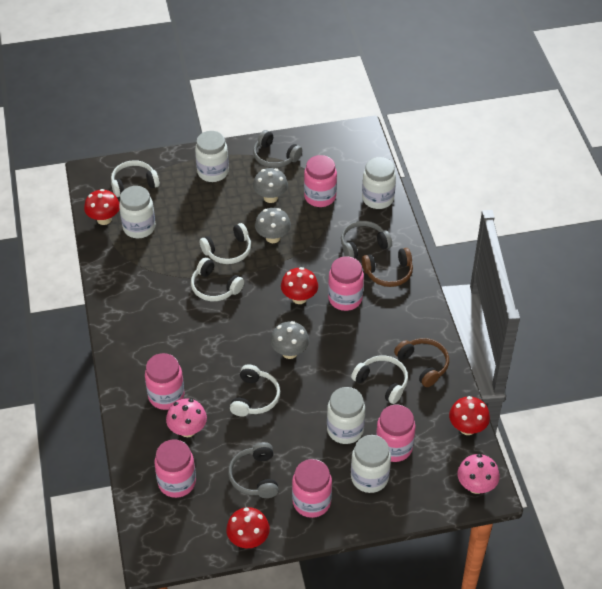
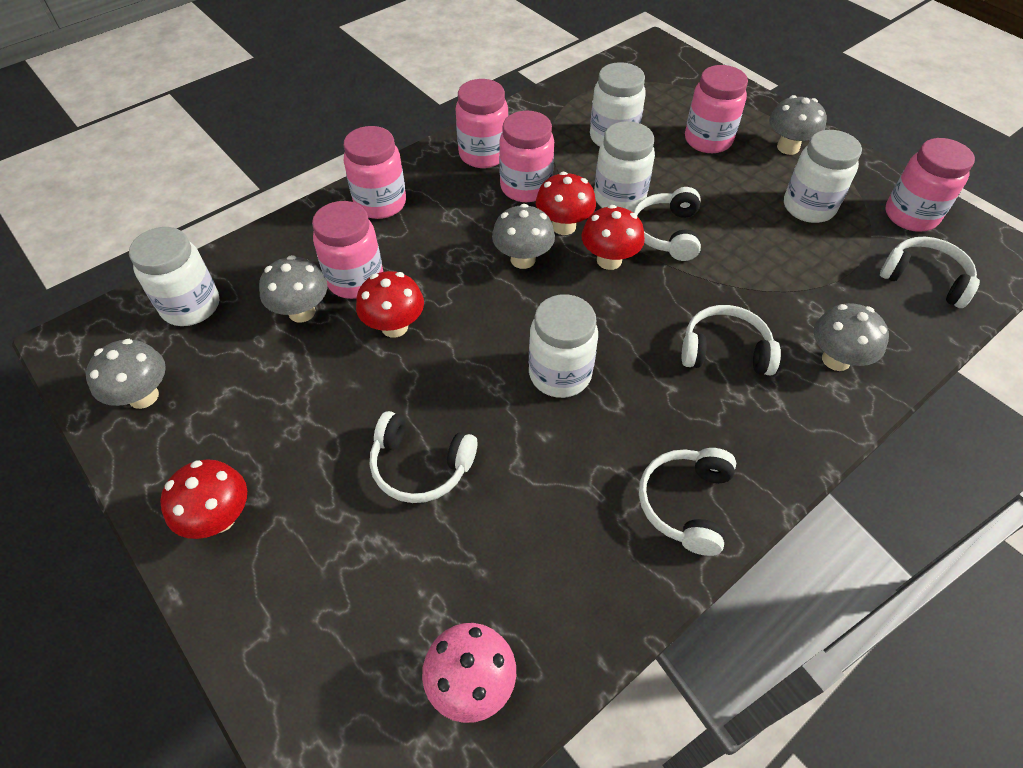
brown headphones: 2 -> 0
grey headphones: 3 -> 0
grey mushroom: 3 -> 5
pink mushroom: 2 -> 1

